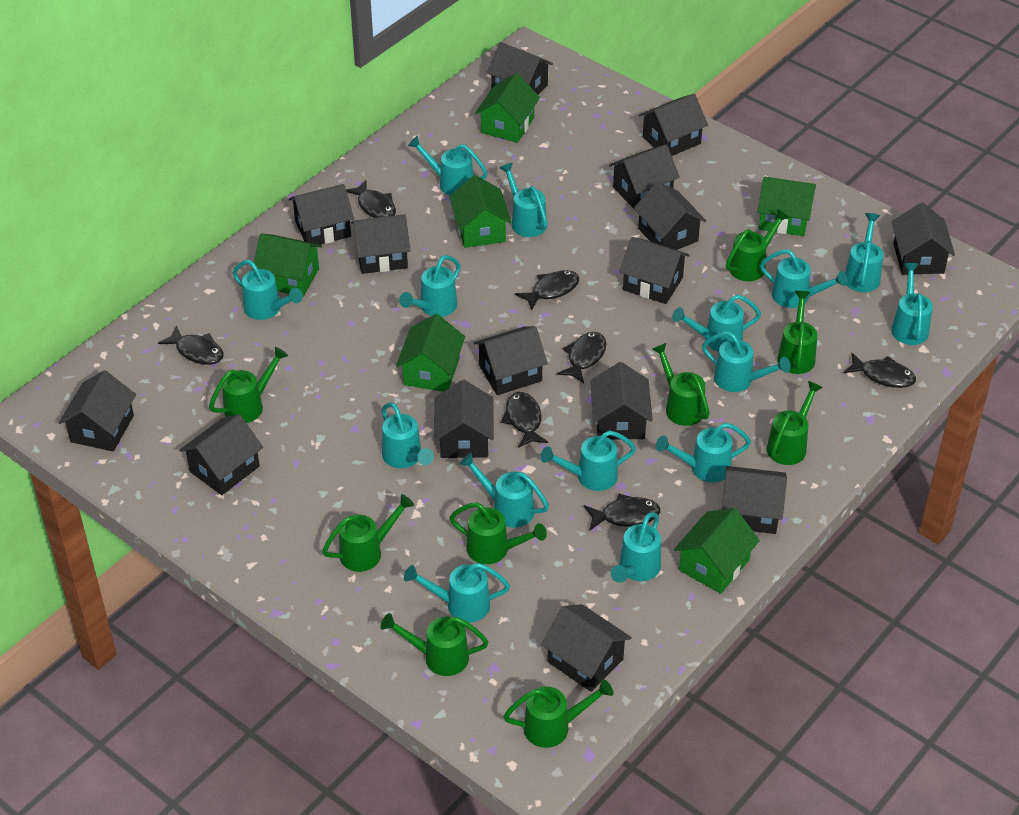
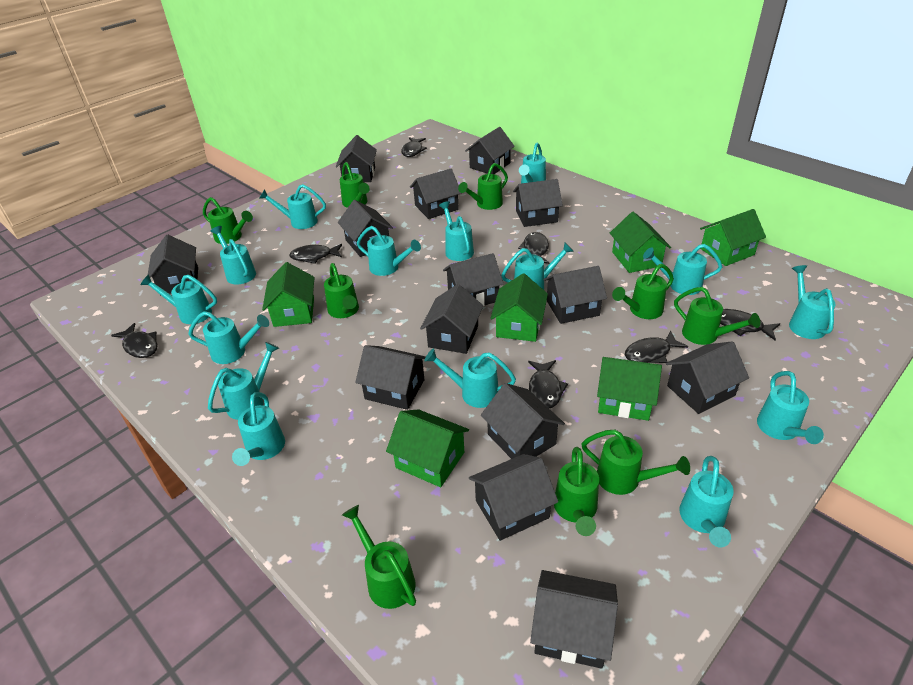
black house: 15 -> 14

